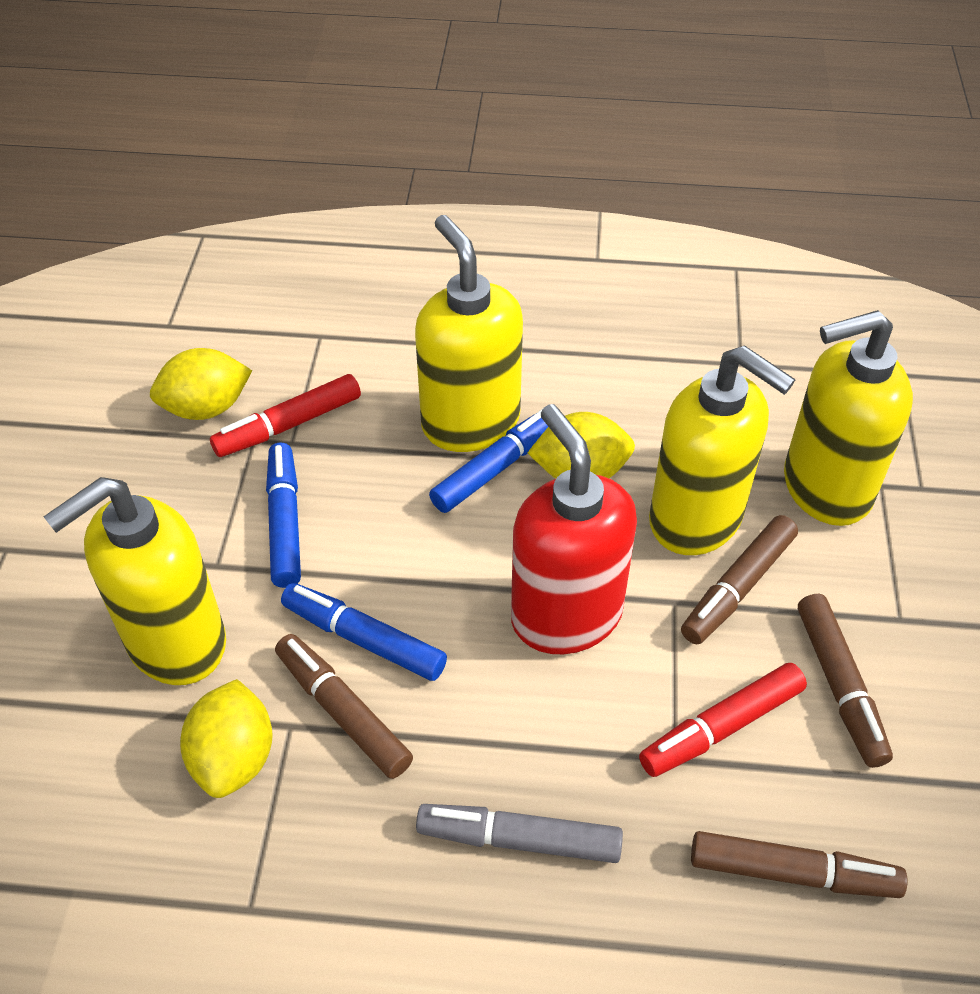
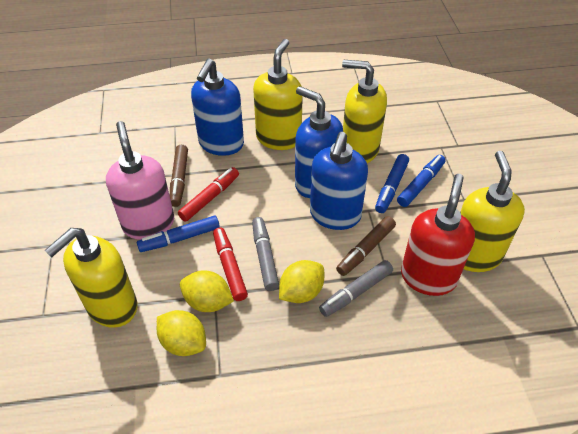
blue soap dispenser: 0 -> 3
brown marker: 4 -> 2
grey marker: 1 -> 2
pink soap dispenser: 0 -> 1

